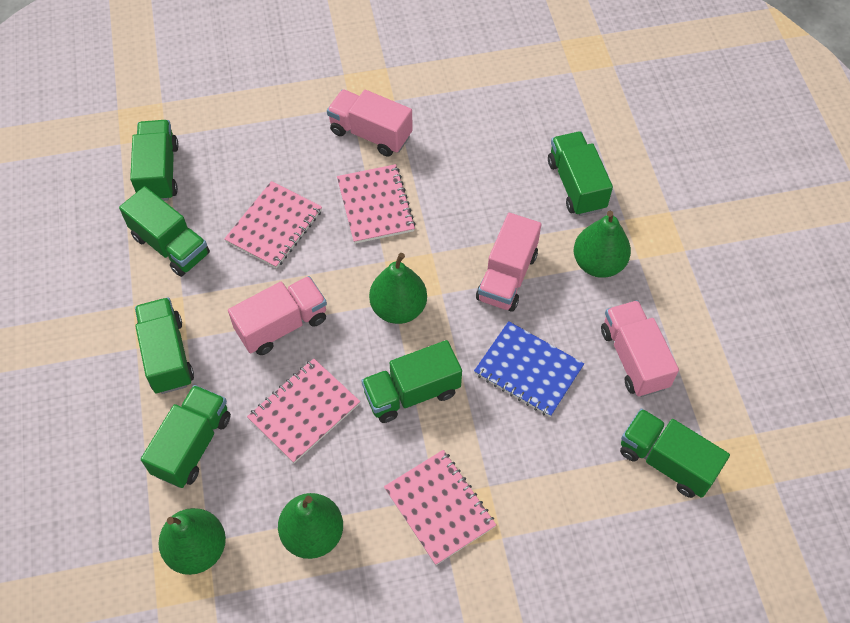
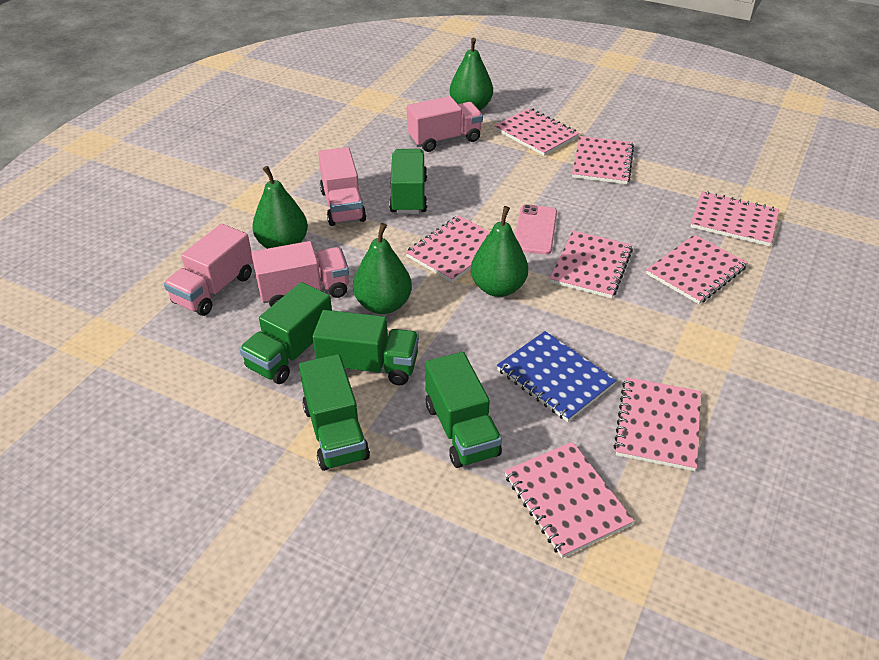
green truck: 7 -> 5
pink notebook: 4 -> 8
pink phone: 0 -> 1

